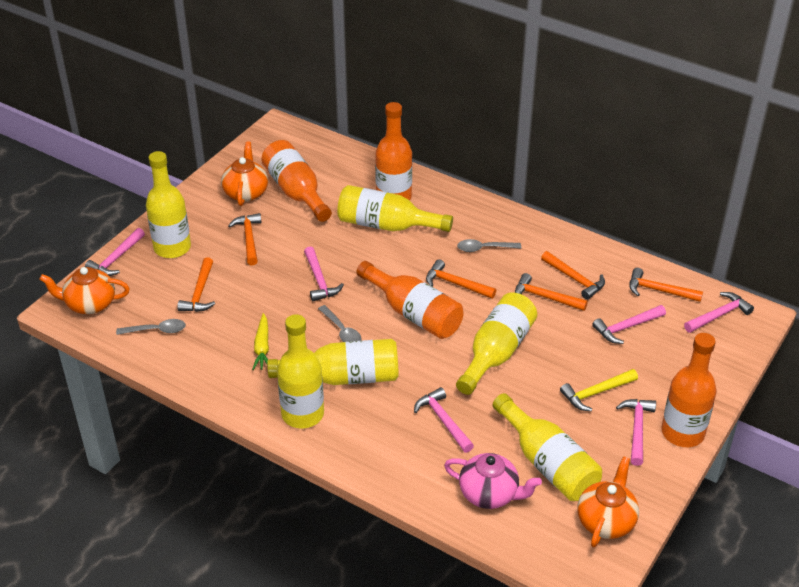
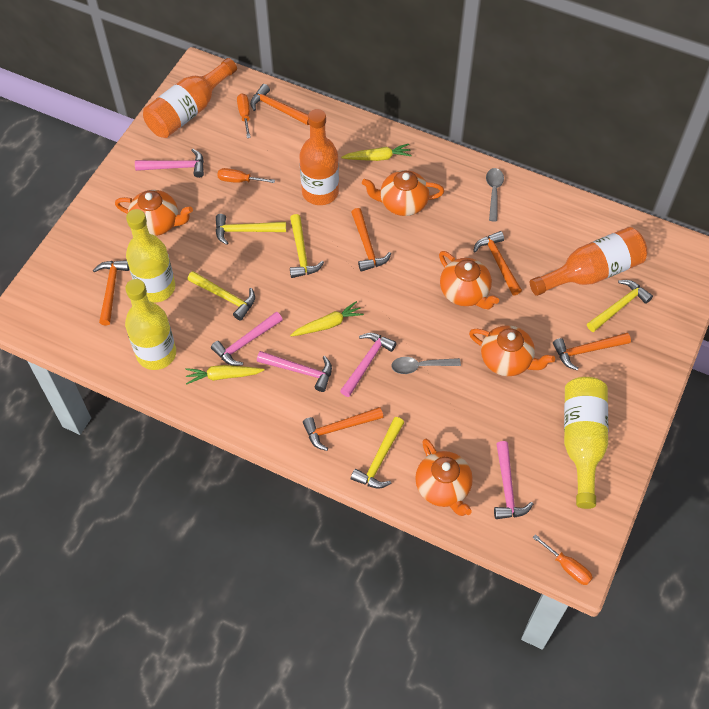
grey spoon: 3 -> 2
orange bottle: 4 -> 3
orange screwdriver: 0 -> 3
orange teapot: 3 -> 5
pink hammer: 6 -> 5
pink teapot: 1 -> 0
yellow bottle: 6 -> 3
yellow carrot: 1 -> 3
yellow hammer: 1 -> 5

